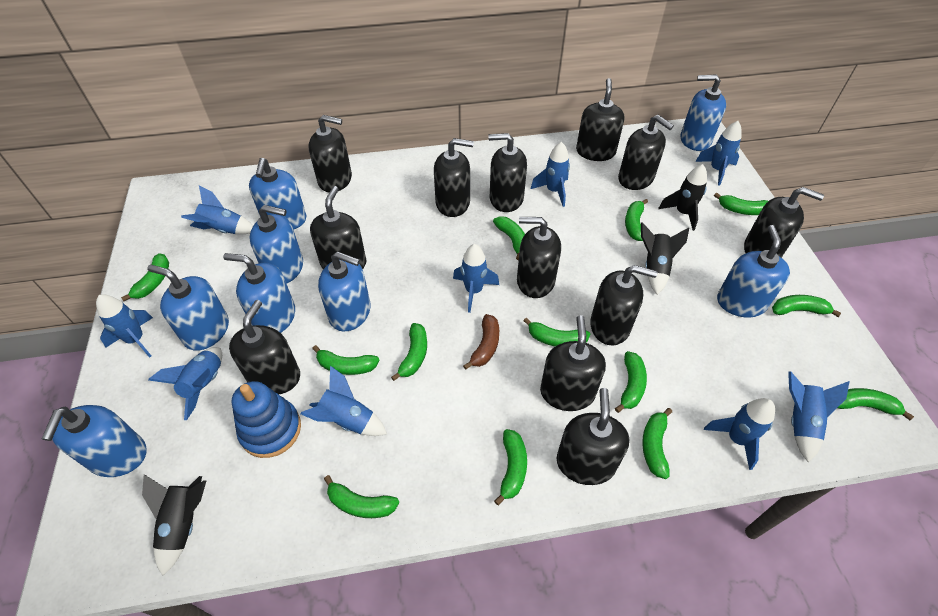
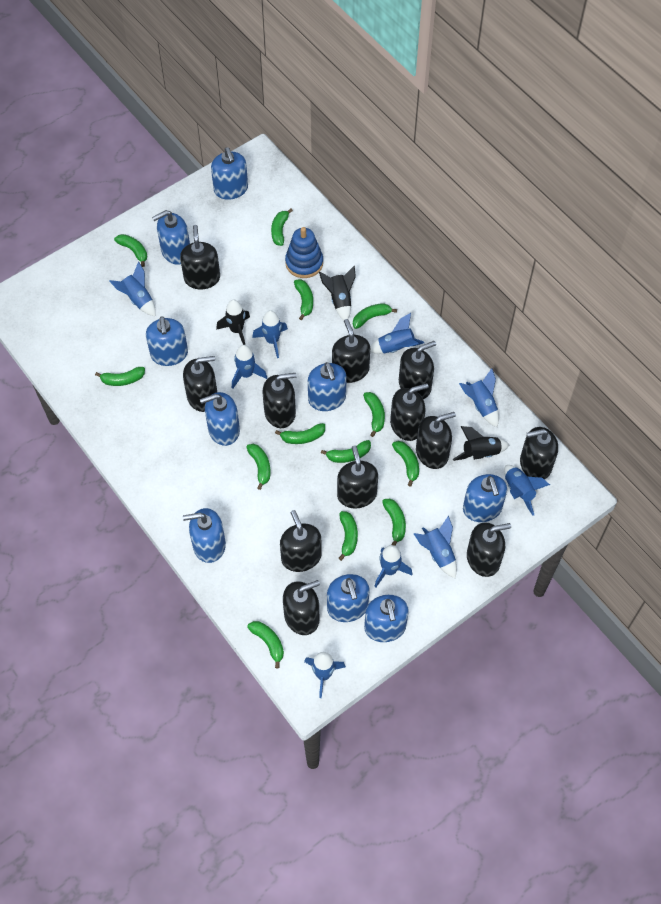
blue soap dispenser: 8 -> 9
brown banana: 1 -> 0

